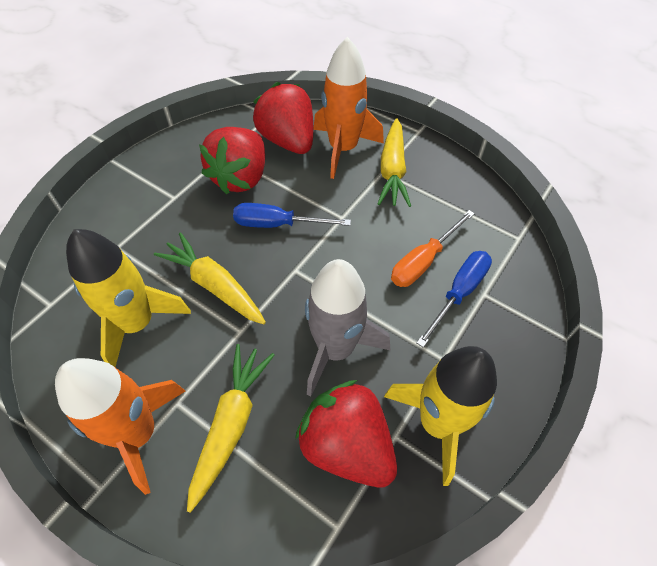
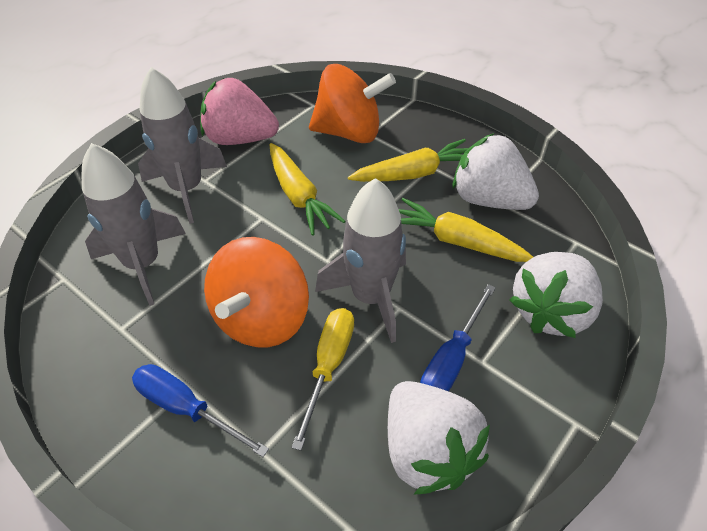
grey rocket: 1 -> 3
orange rocket: 2 -> 0
orange screwdriver: 1 -> 0
orange spinning top: 0 -> 2
pink strawberry: 0 -> 1
red strawberry: 3 -> 0
white strawberry: 0 -> 3
yellow rocket: 2 -> 0
yellow screwdriver: 0 -> 1

